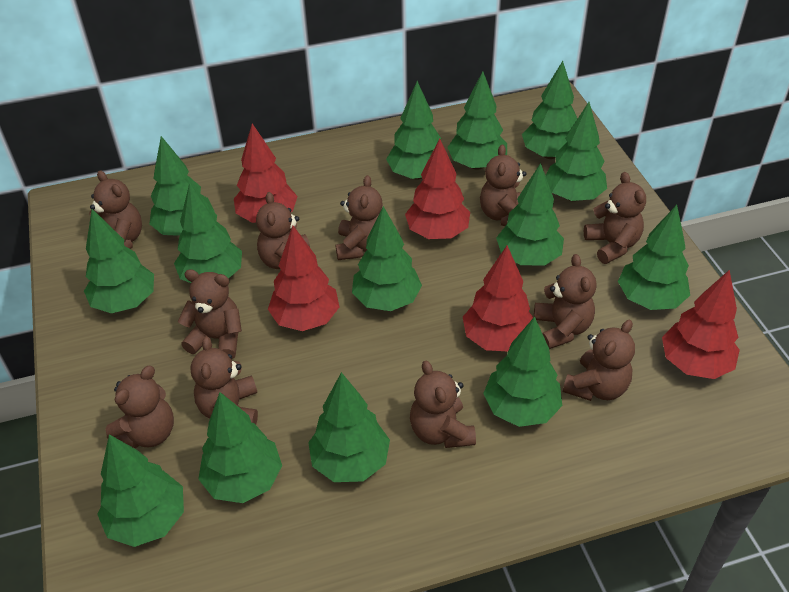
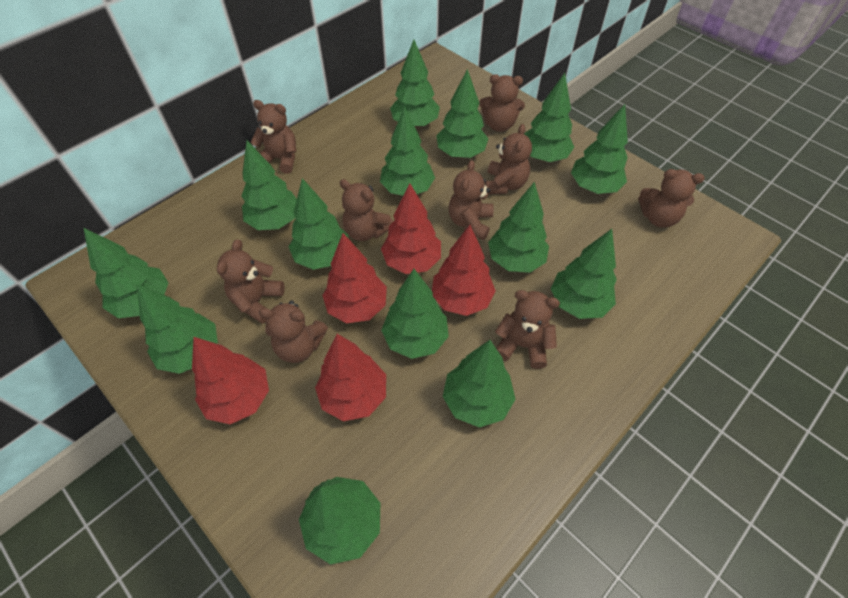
brown teddy bear: 11 -> 9

